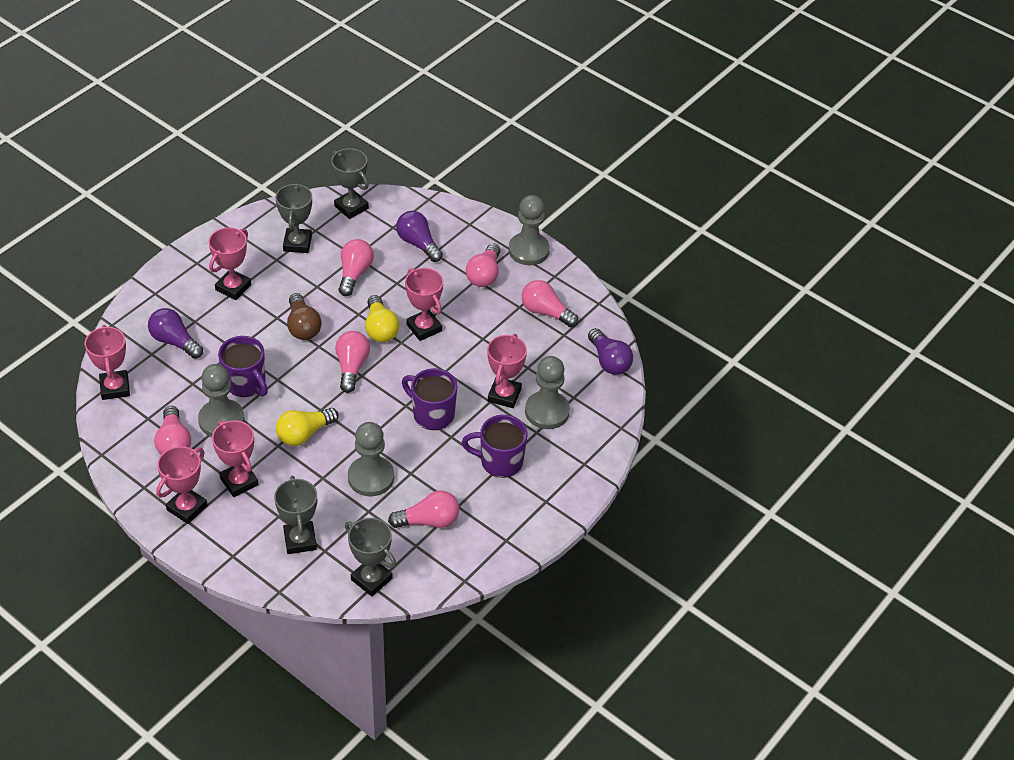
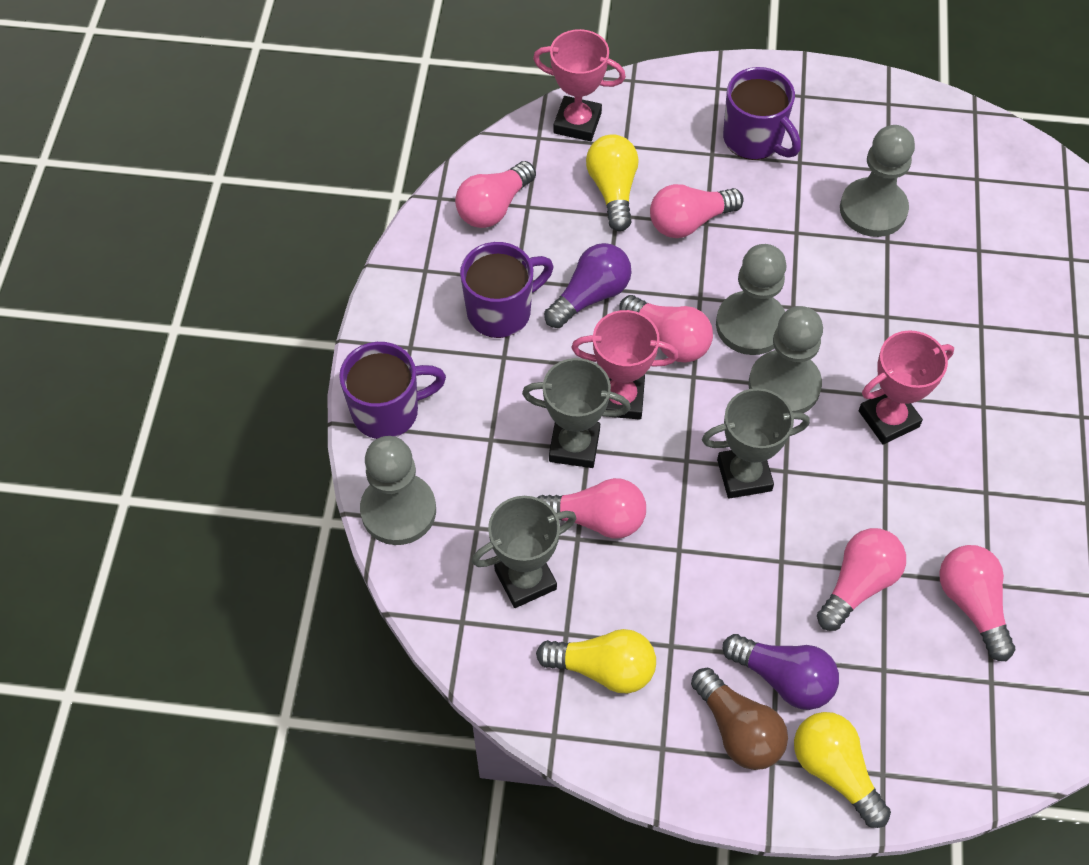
grey trophy: 4 -> 3
pink trophy: 6 -> 3
purple light bulb: 3 -> 2
yellow light bulb: 2 -> 3

